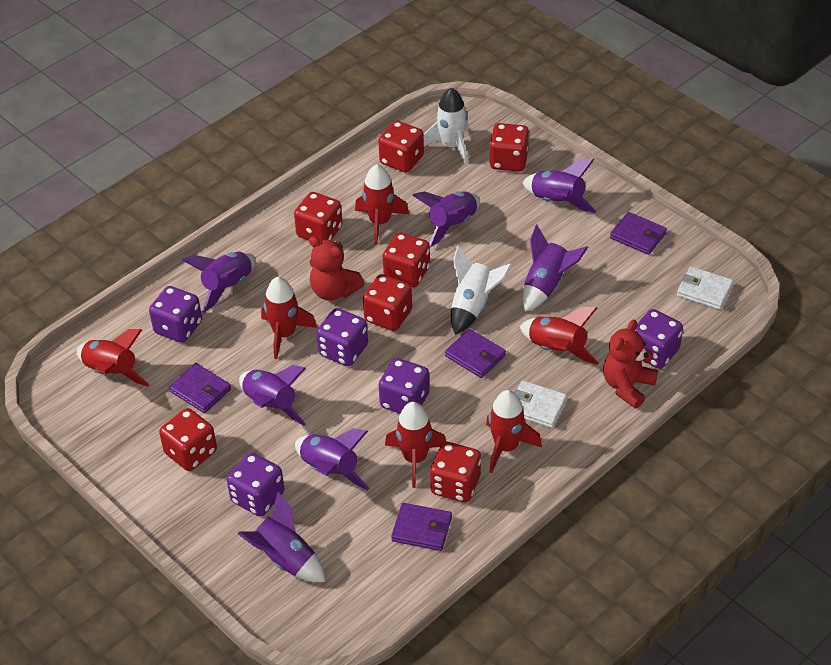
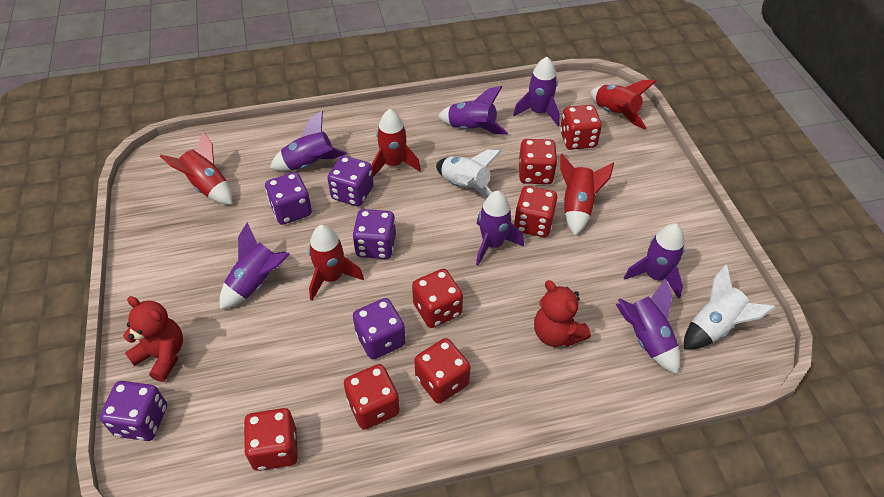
purple wallet: 4 -> 0
red rocket: 6 -> 5
white wallet: 2 -> 0

